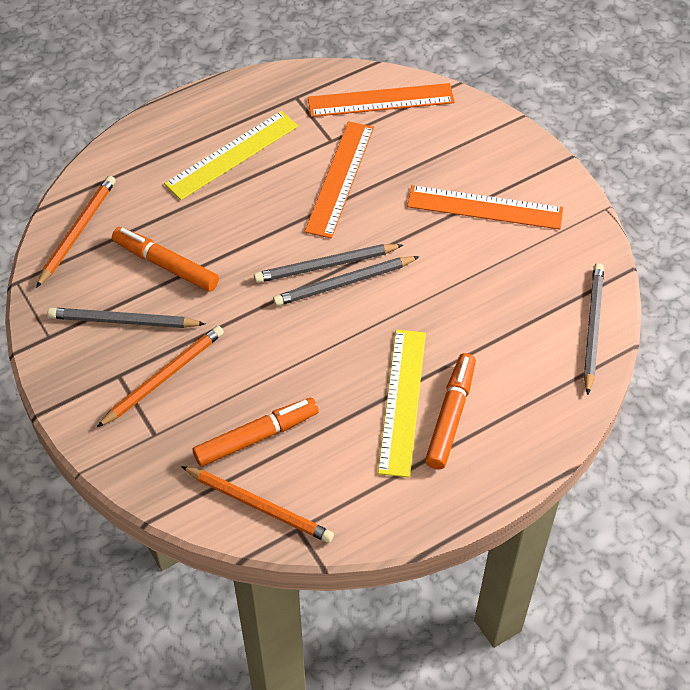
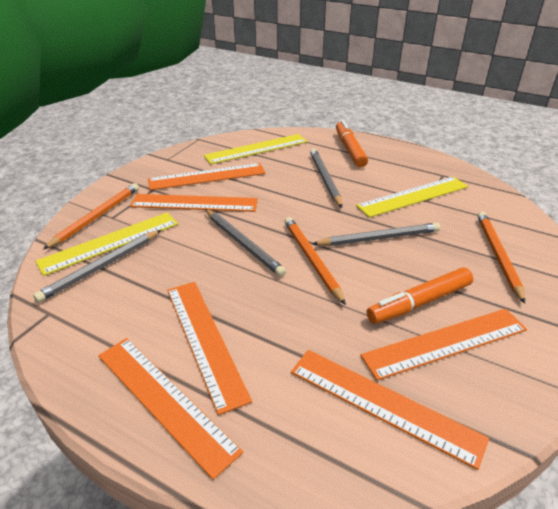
orange marker: 3 -> 2
orange ruler: 3 -> 6
yellow ruler: 2 -> 3

